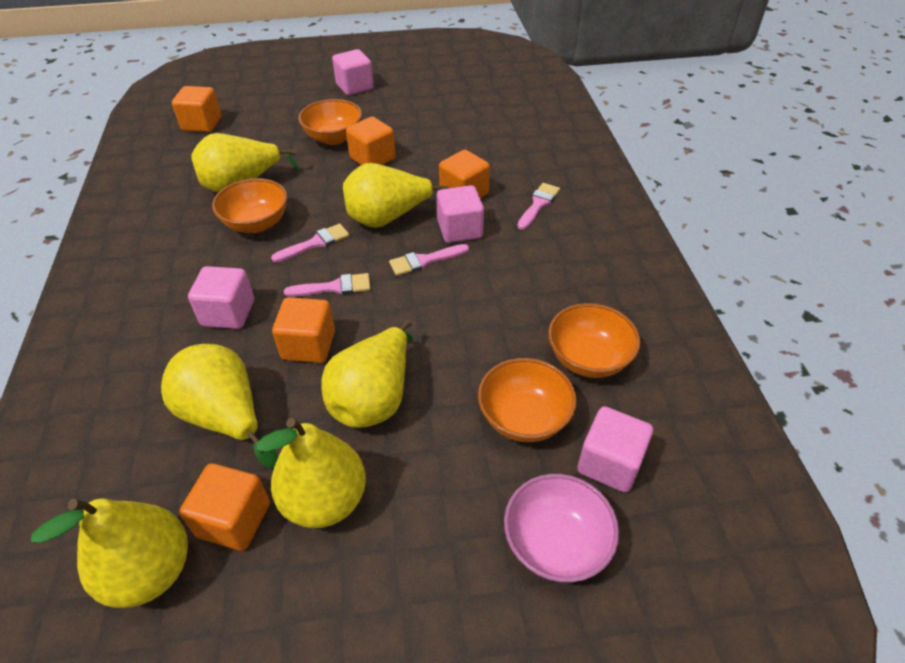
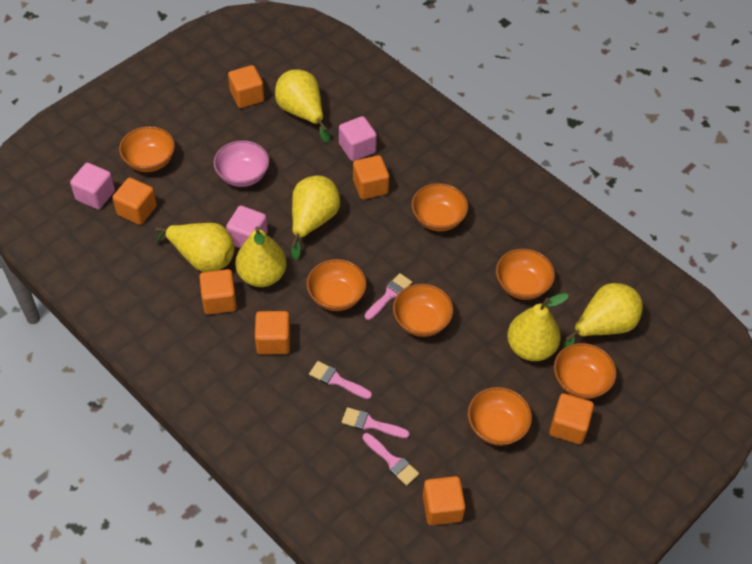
orange bowl: 4 -> 7
orange cube: 5 -> 7
pink cube: 4 -> 3

